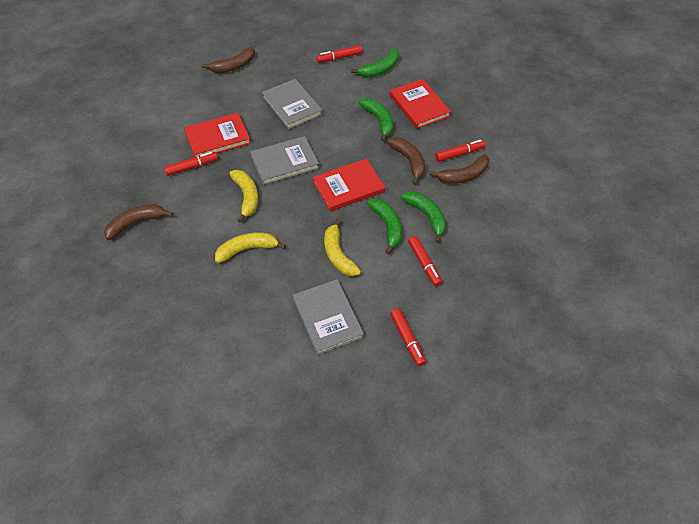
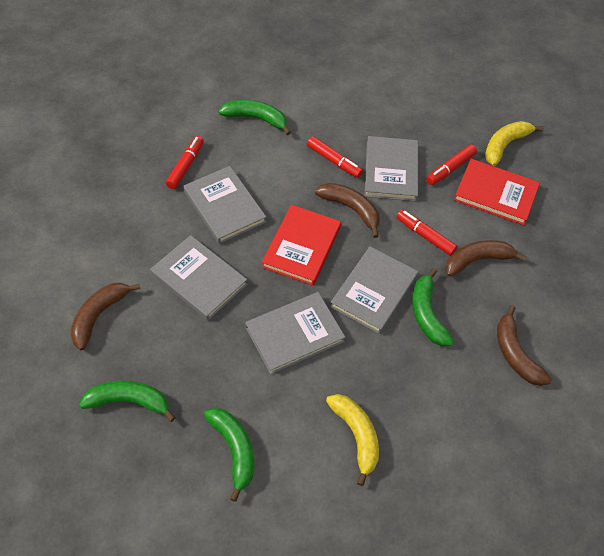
grey book: 3 -> 5
red book: 3 -> 2
red marker: 5 -> 4
yellow banana: 3 -> 2

